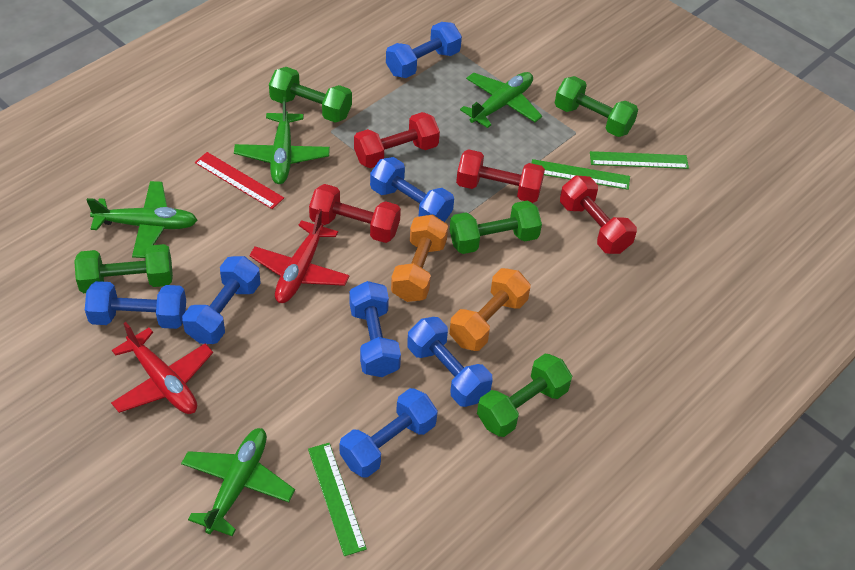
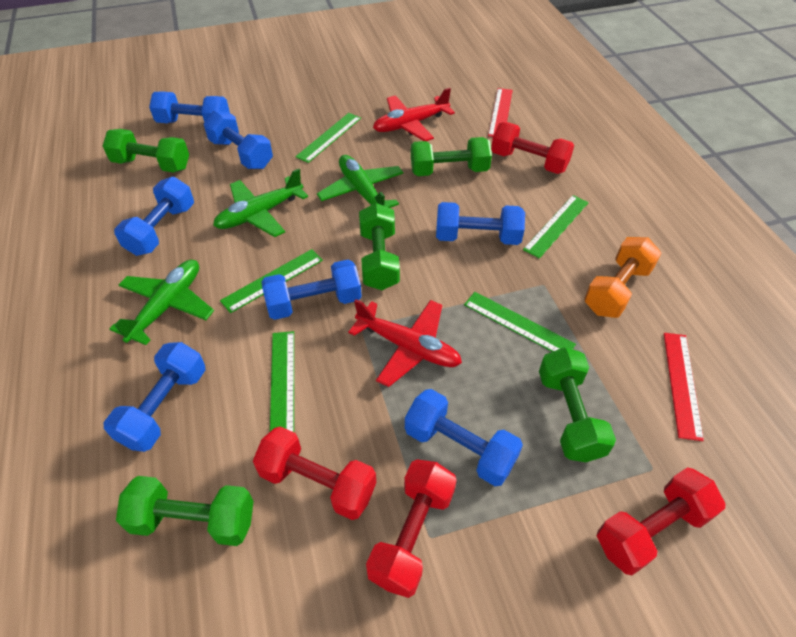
green plane: 4 -> 3
green ruler: 3 -> 5
orange dumbbell: 2 -> 1
red ruler: 1 -> 2

